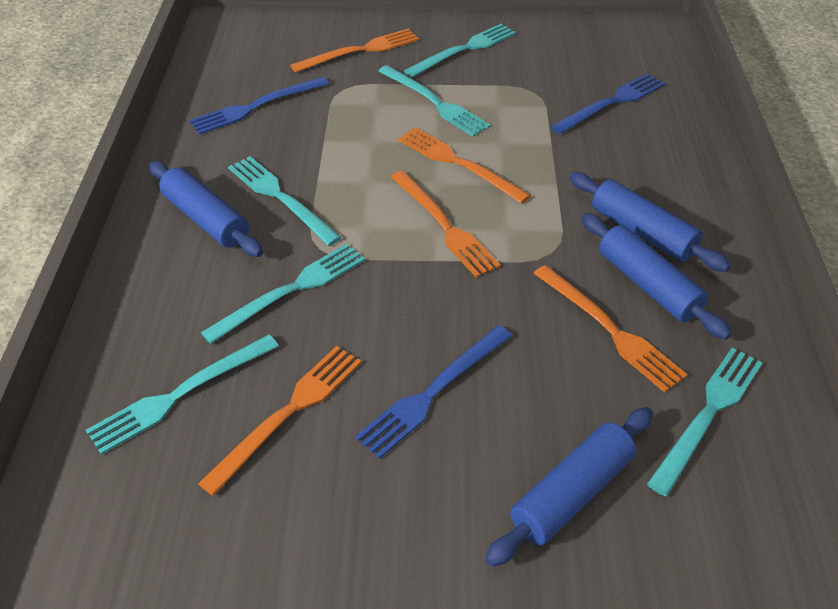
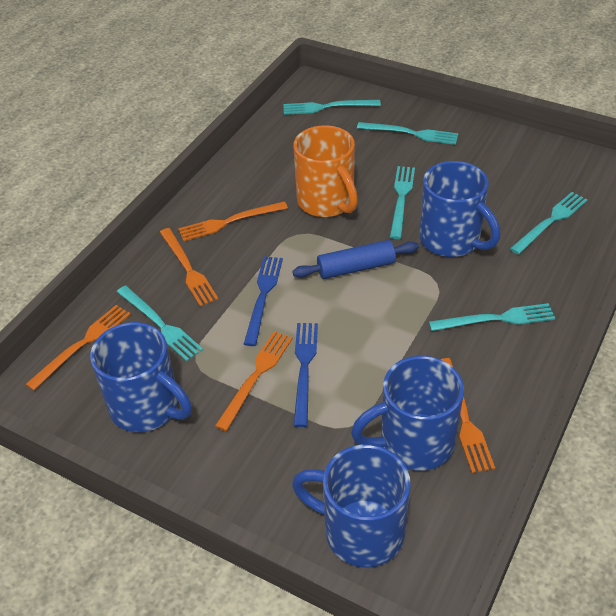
blue fork: 3 -> 2
blue mug: 0 -> 4
blue rolling pin: 4 -> 1
orange mug: 0 -> 1

